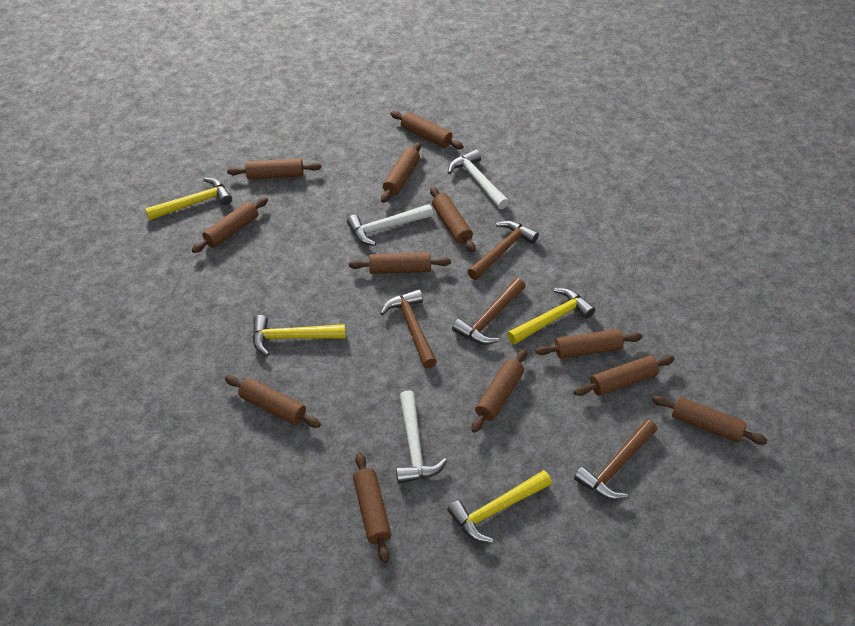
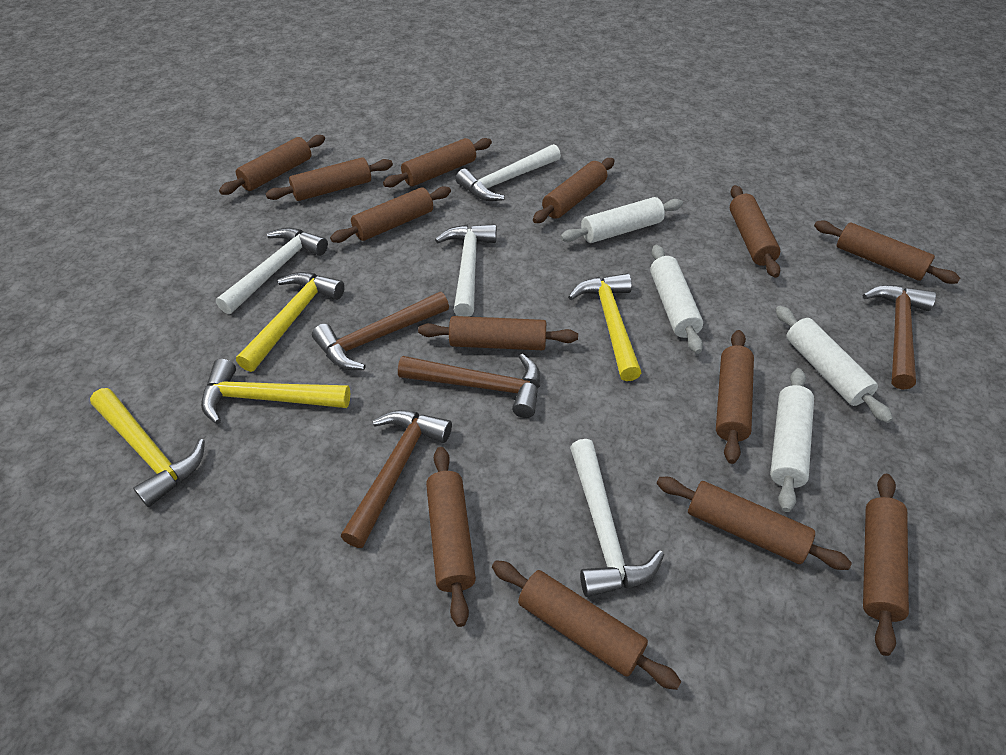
brown rolling pin: 12 -> 13
white hammer: 3 -> 4
white rolling pin: 0 -> 4

